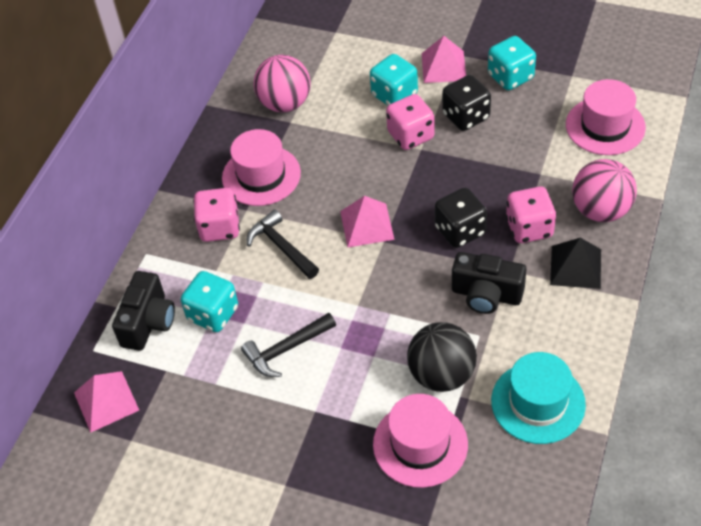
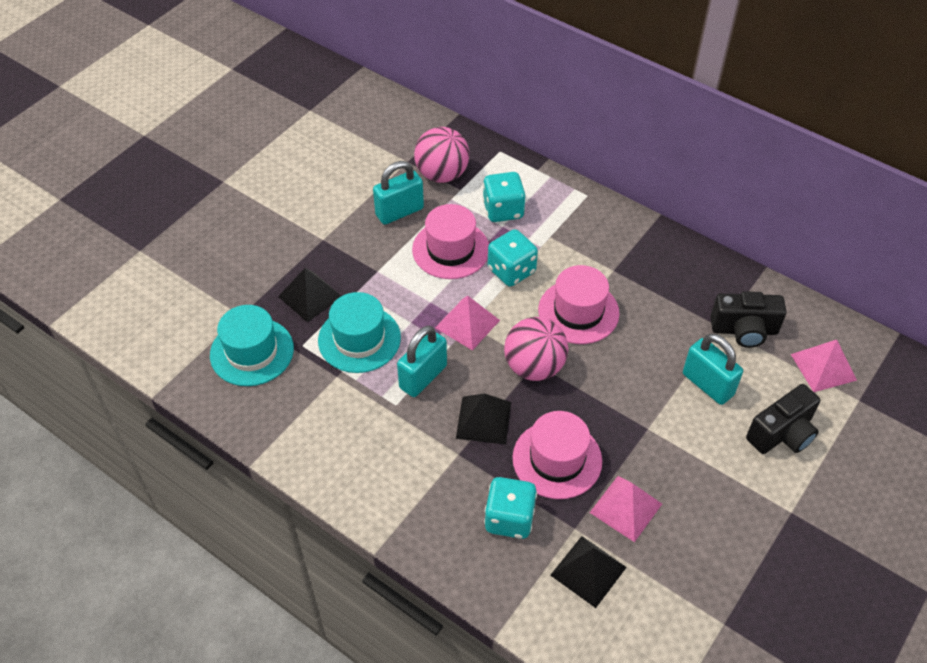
black ball: 1 -> 0
black dice: 2 -> 0
black hammer: 2 -> 0
black pyramid: 1 -> 3
pink dice: 3 -> 0
turquoise hat: 1 -> 2
turquoise padlock: 0 -> 3

